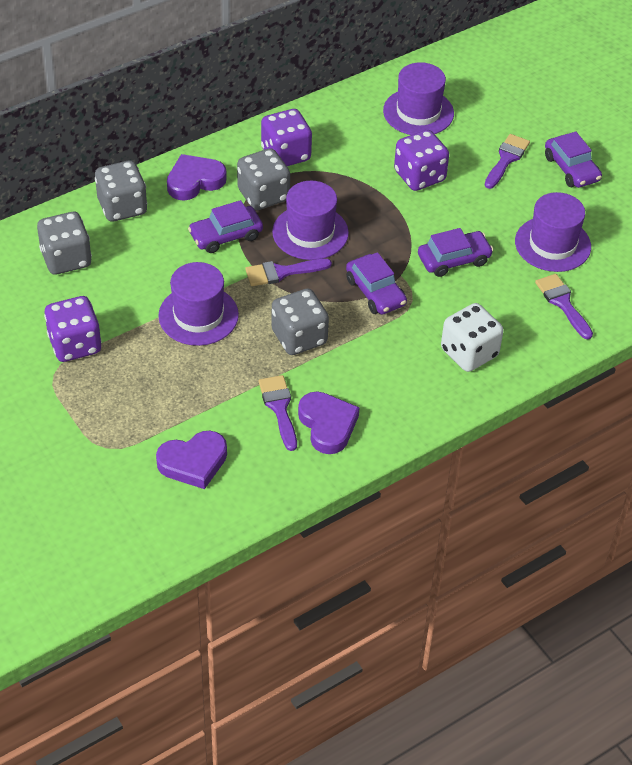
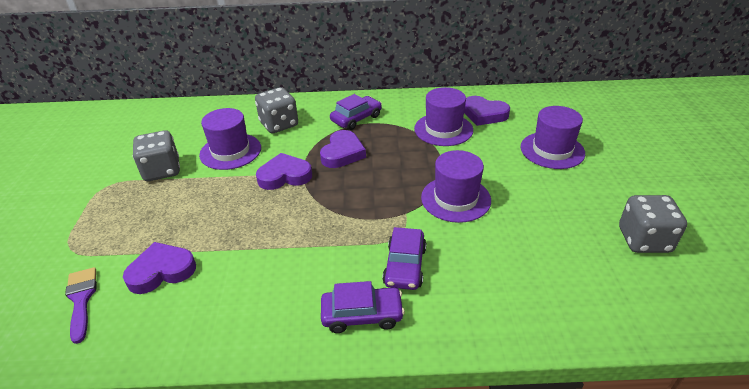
grey dice: 4 -> 3
purple brush: 4 -> 1
purple car: 4 -> 3
purple dice: 3 -> 0
purple heart: 3 -> 4
white dice: 1 -> 0

